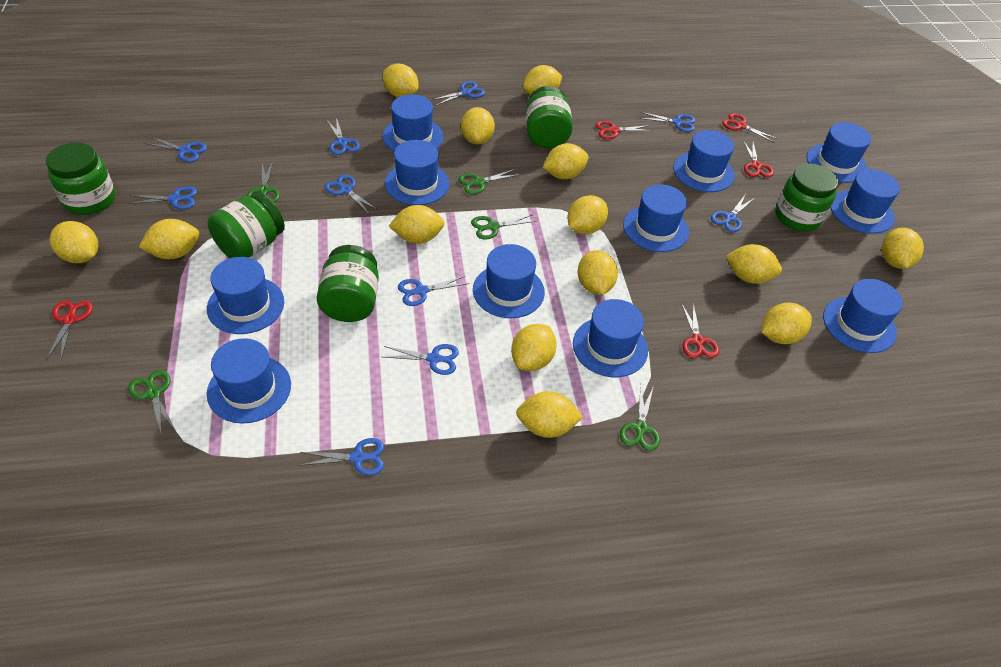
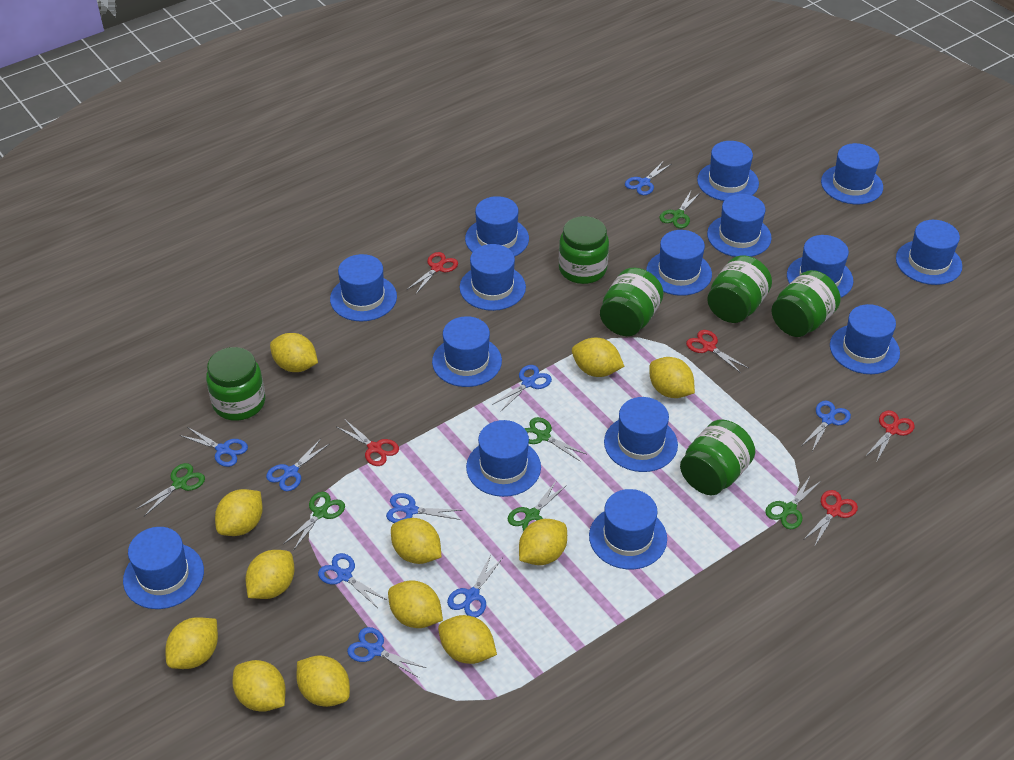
blue hat: 11 -> 15
blue scissors: 10 -> 9
green jar: 5 -> 6
green scissors: 5 -> 6
yellow lemon: 14 -> 12

